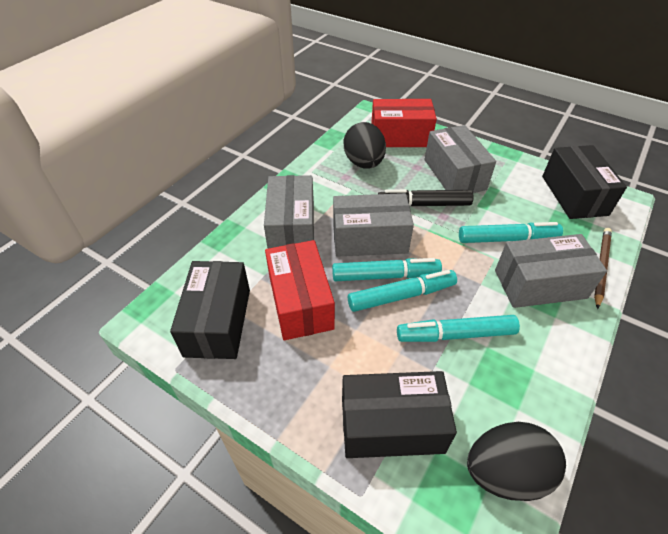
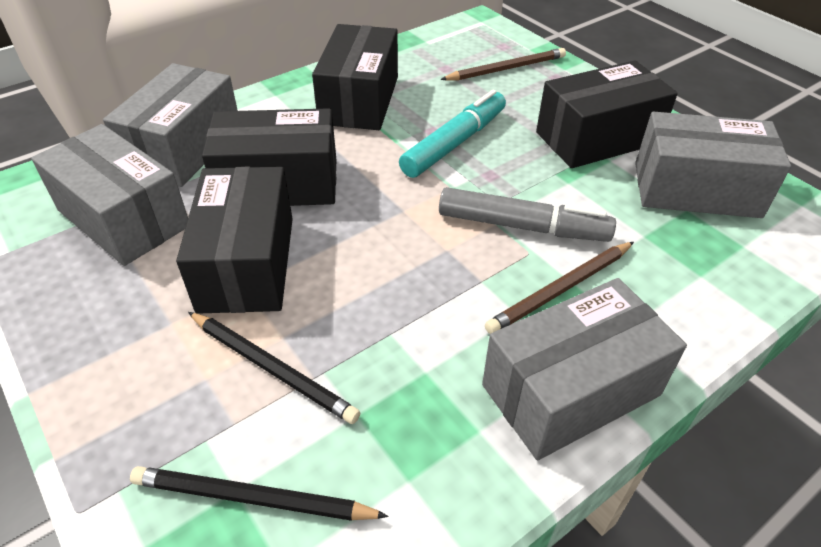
black box: 3 -> 4
black egg: 2 -> 0
black marker: 1 -> 0
black pencil: 0 -> 2
brown pencil: 1 -> 2
grey marker: 0 -> 1
red box: 2 -> 0
turquoise marker: 4 -> 1

